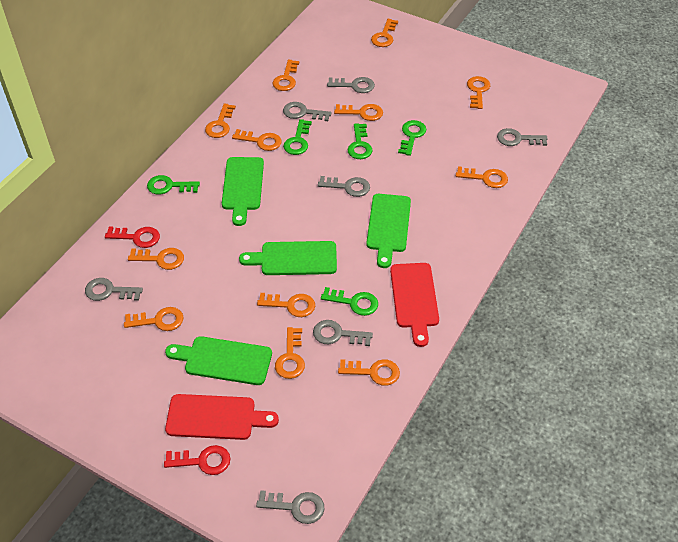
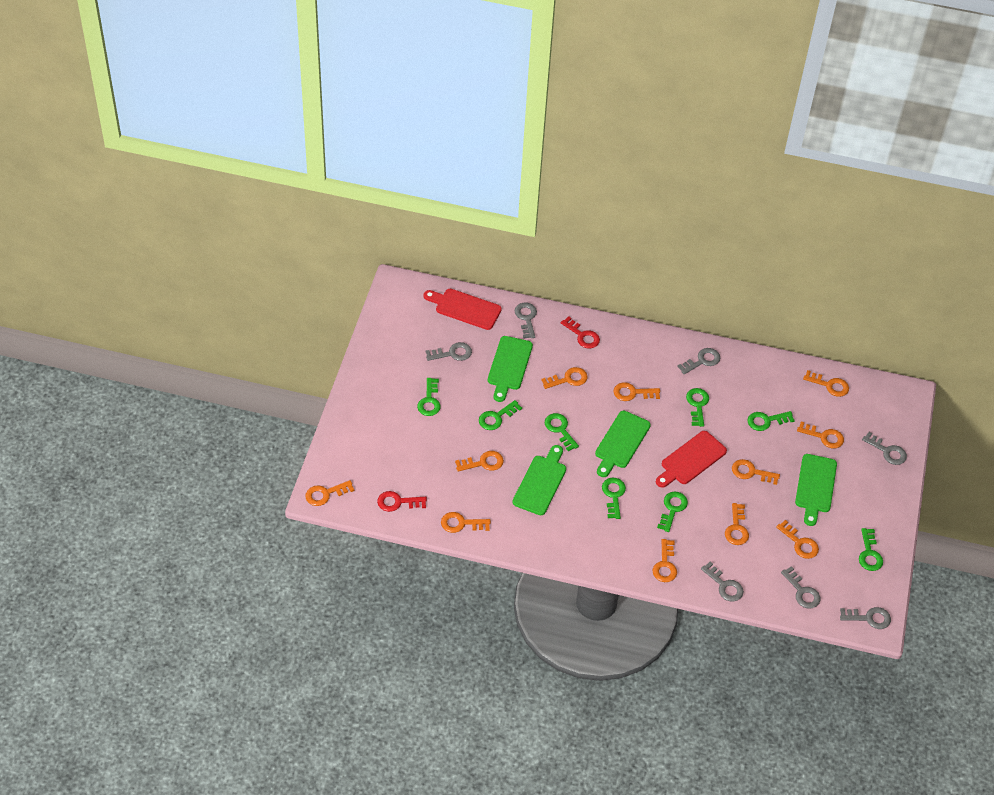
green key: 5 -> 8
orange key: 12 -> 11

